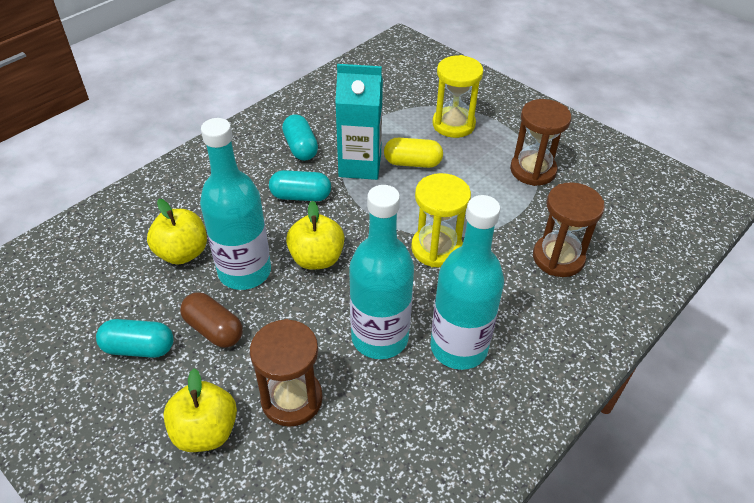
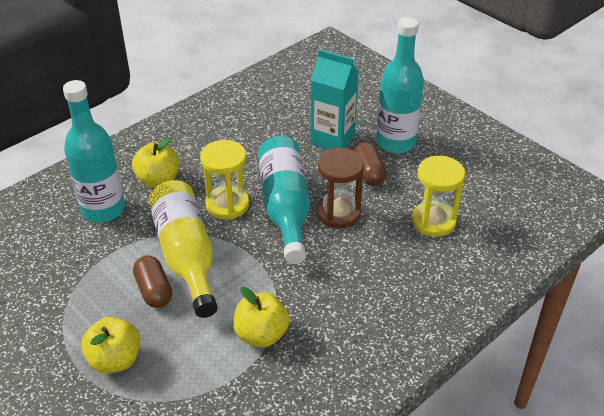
brown capsule: 1 -> 2
brown hourglass: 3 -> 1
turquoise capsule: 3 -> 0
yellow bottle: 0 -> 1
yellow capsule: 1 -> 0

